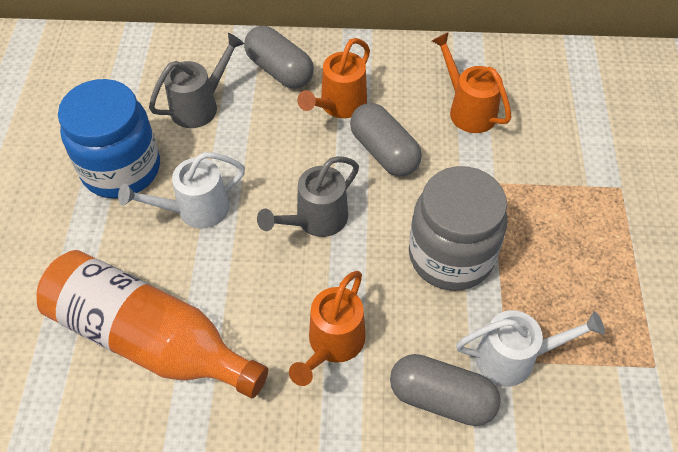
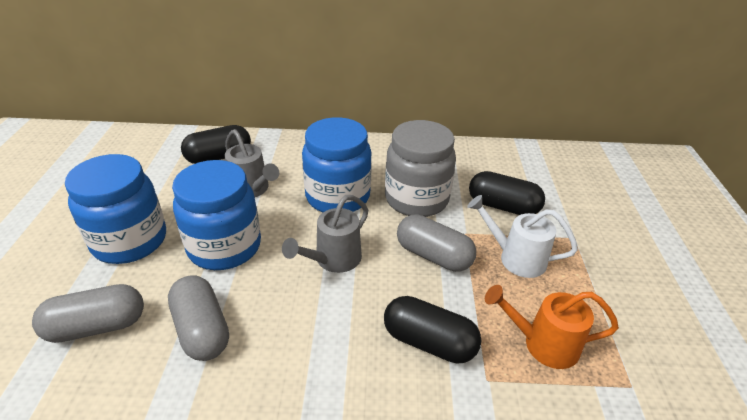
black capsule: 0 -> 3
blue jar: 1 -> 3
orange bottle: 1 -> 0
orange watering can: 3 -> 1
white watering can: 2 -> 1

